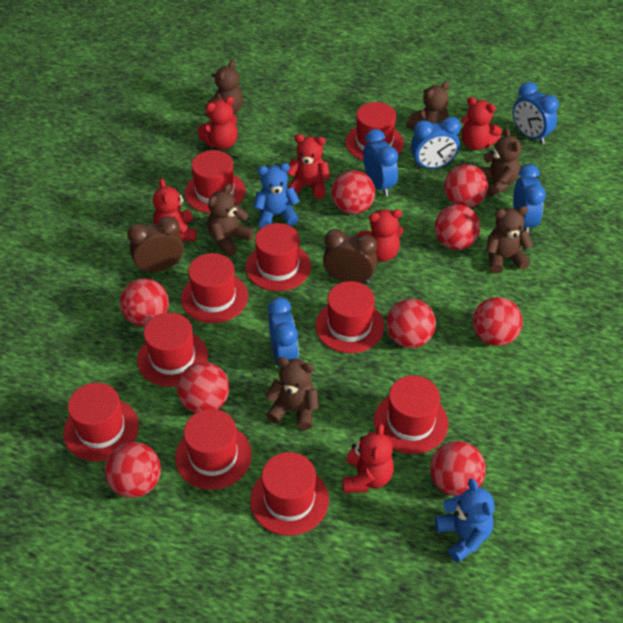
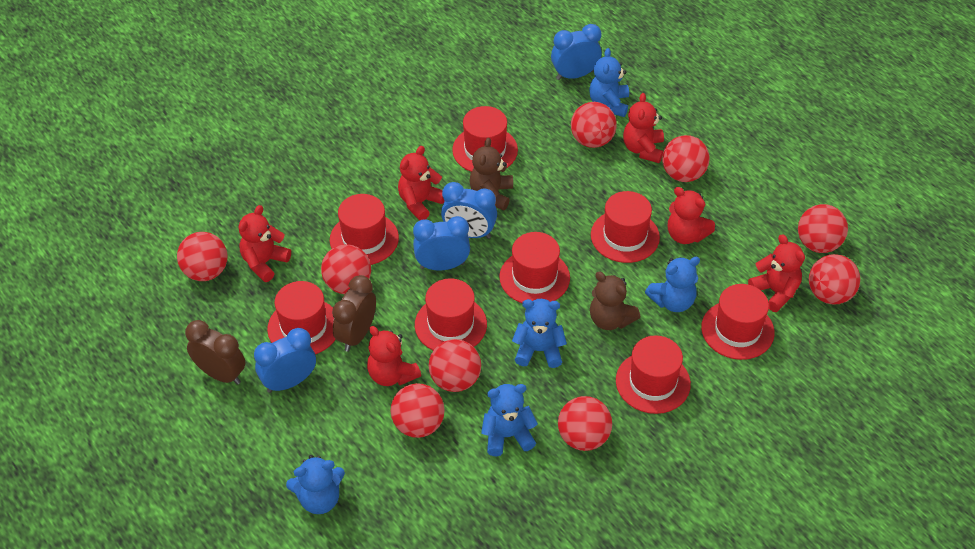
blue clock: 5 -> 4
blue teddy bear: 2 -> 5
brown teddy bear: 6 -> 2
red hat: 10 -> 8

